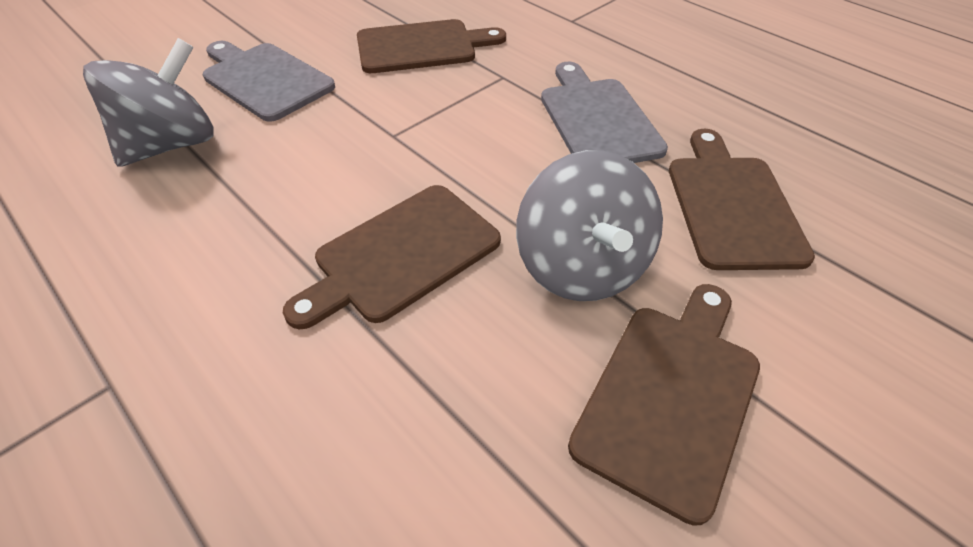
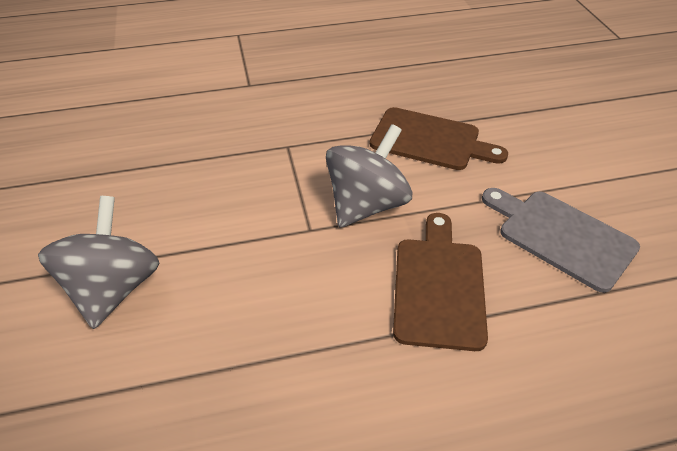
brown cutting board: 4 -> 2
grey cutting board: 2 -> 1

